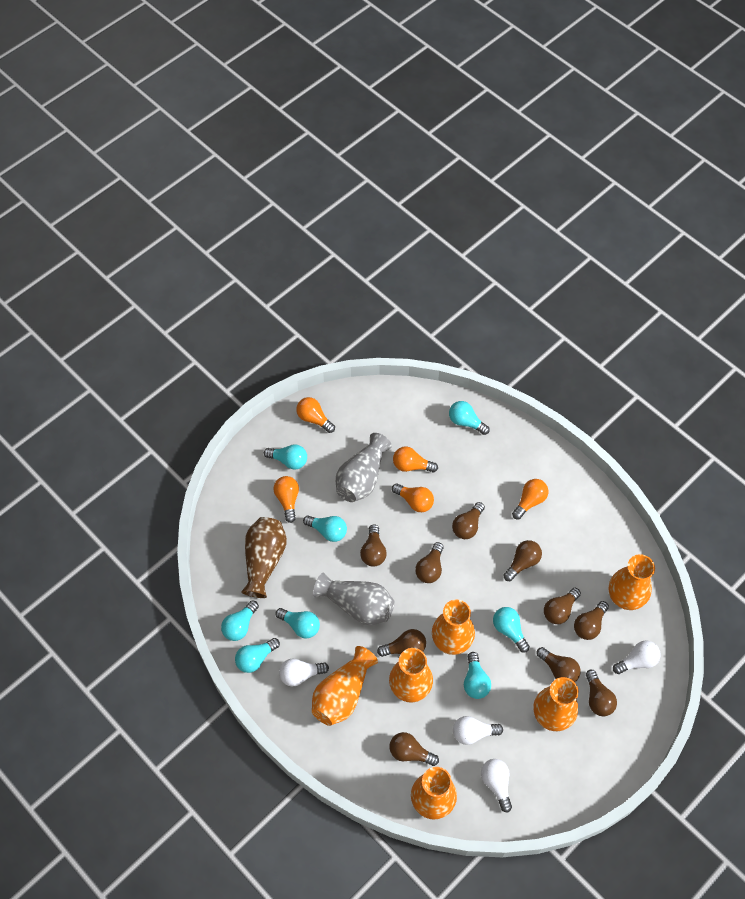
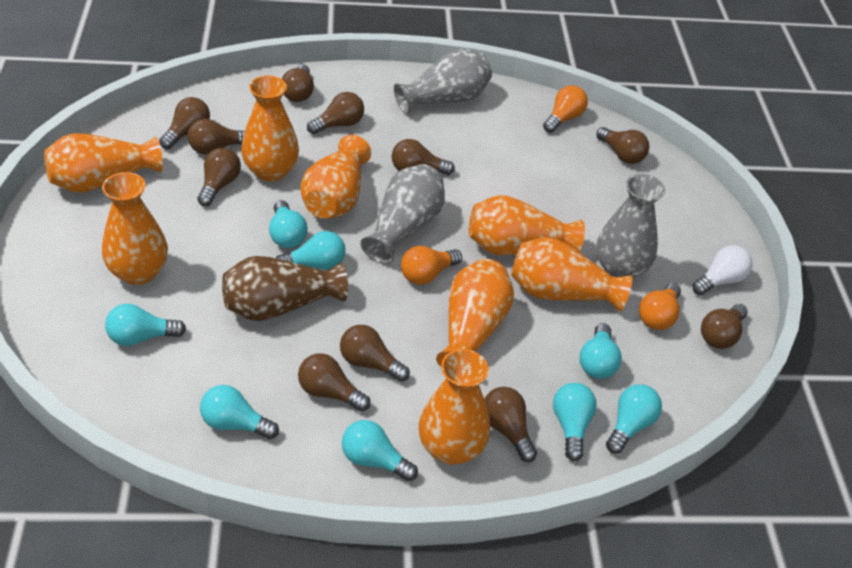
brown light bulb: 10 -> 11
grey vase: 2 -> 3
orange light bulb: 5 -> 3
orange vase: 6 -> 8
white light bulb: 4 -> 1

